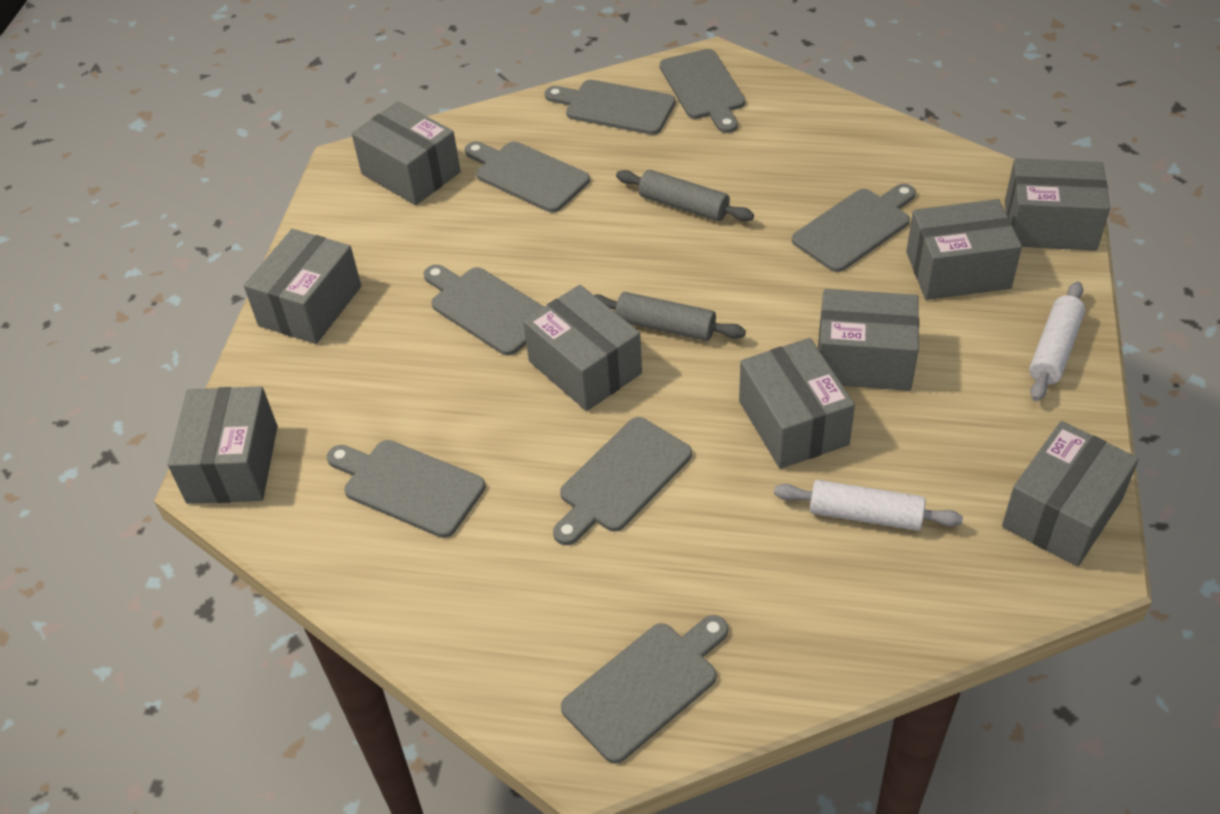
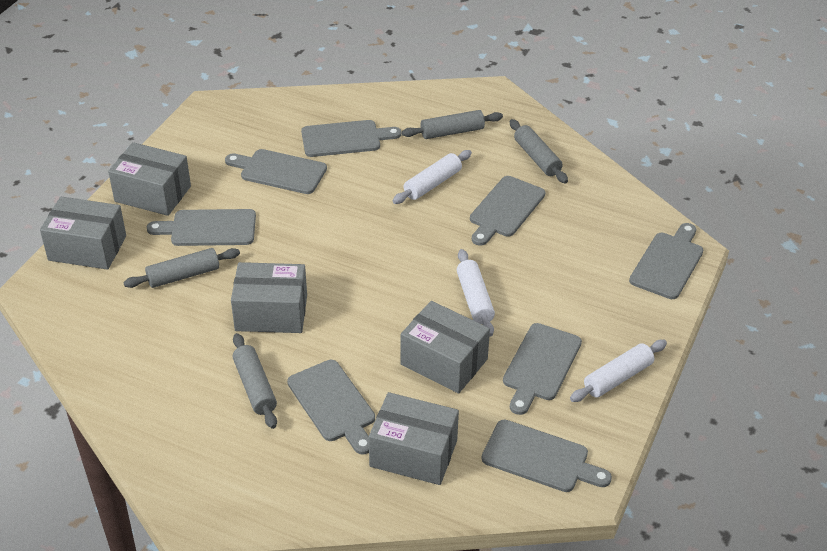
grey box: 9 -> 5
grey rolling pin: 2 -> 4
white rolling pin: 2 -> 3

